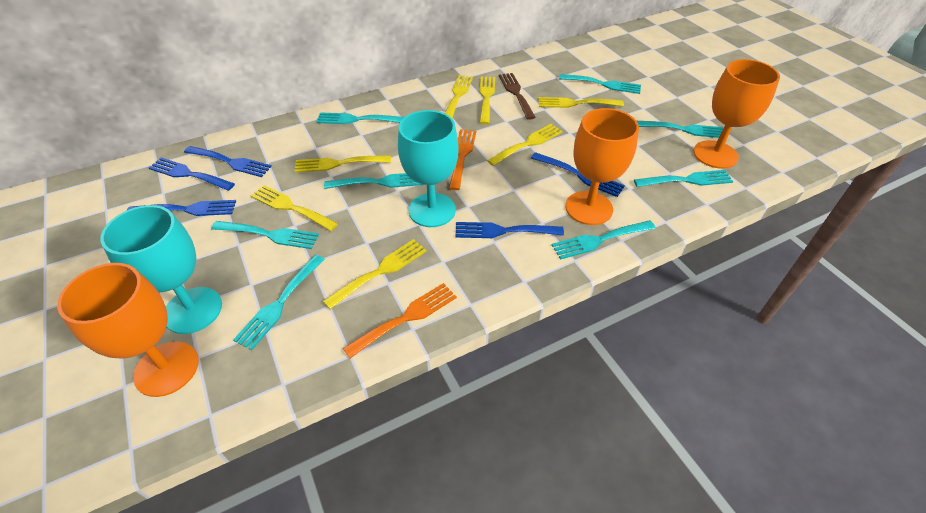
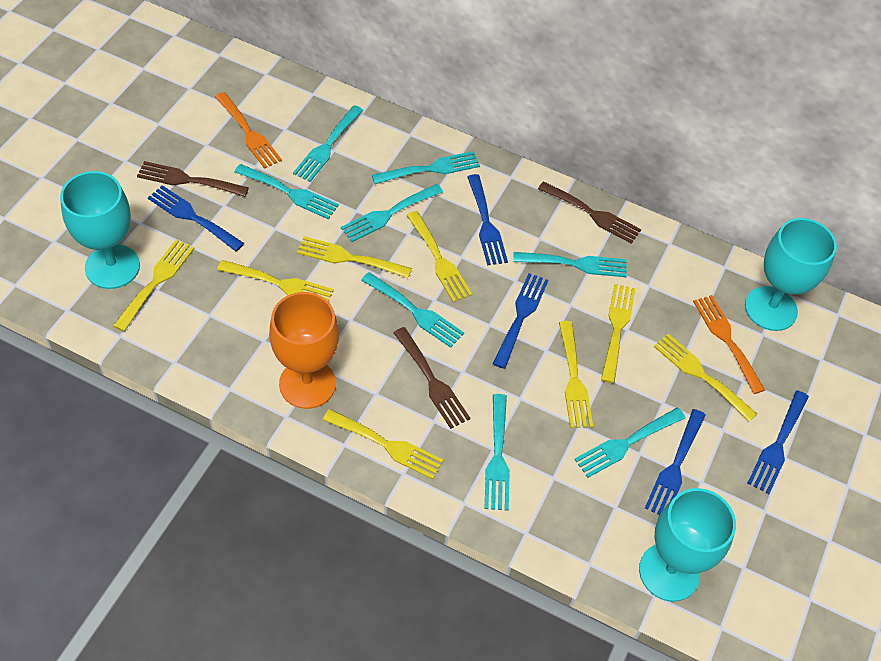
brown fork: 1 -> 3
orange goblet: 3 -> 1
turquoise goblet: 2 -> 3
yellow fork: 7 -> 8

